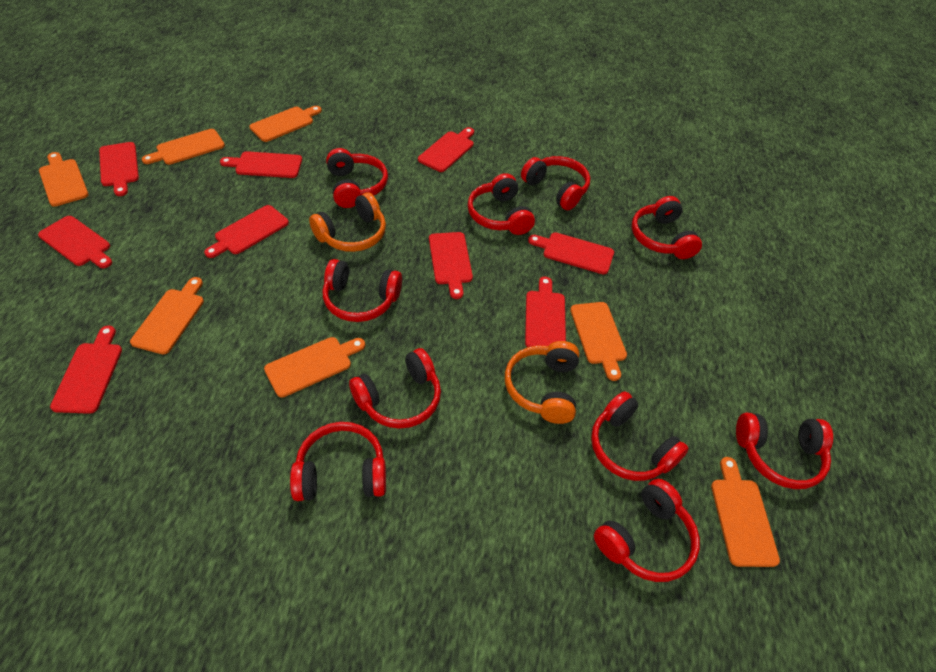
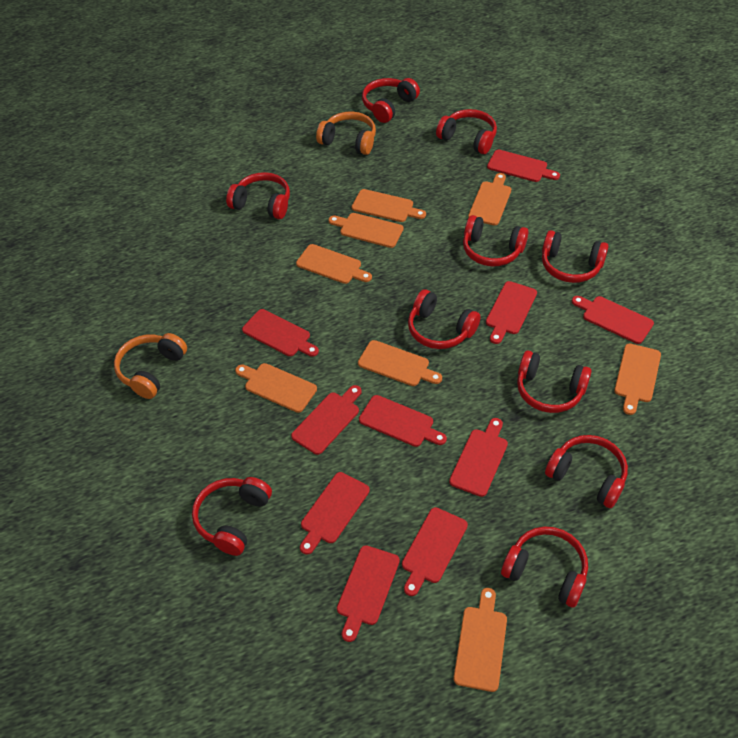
orange cutting board: 7 -> 8
red cutting board: 9 -> 10

